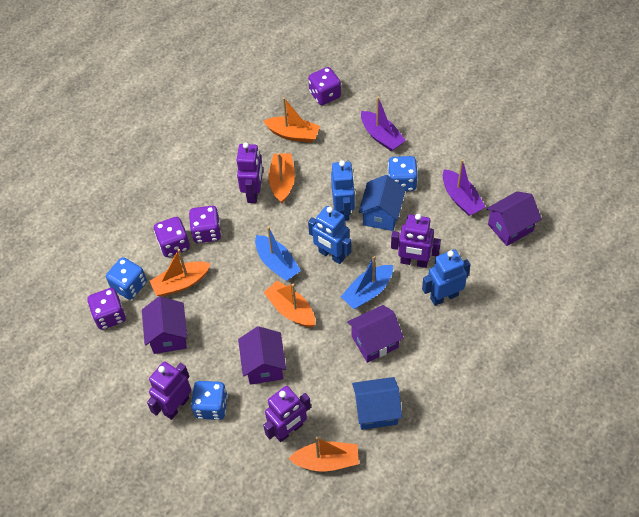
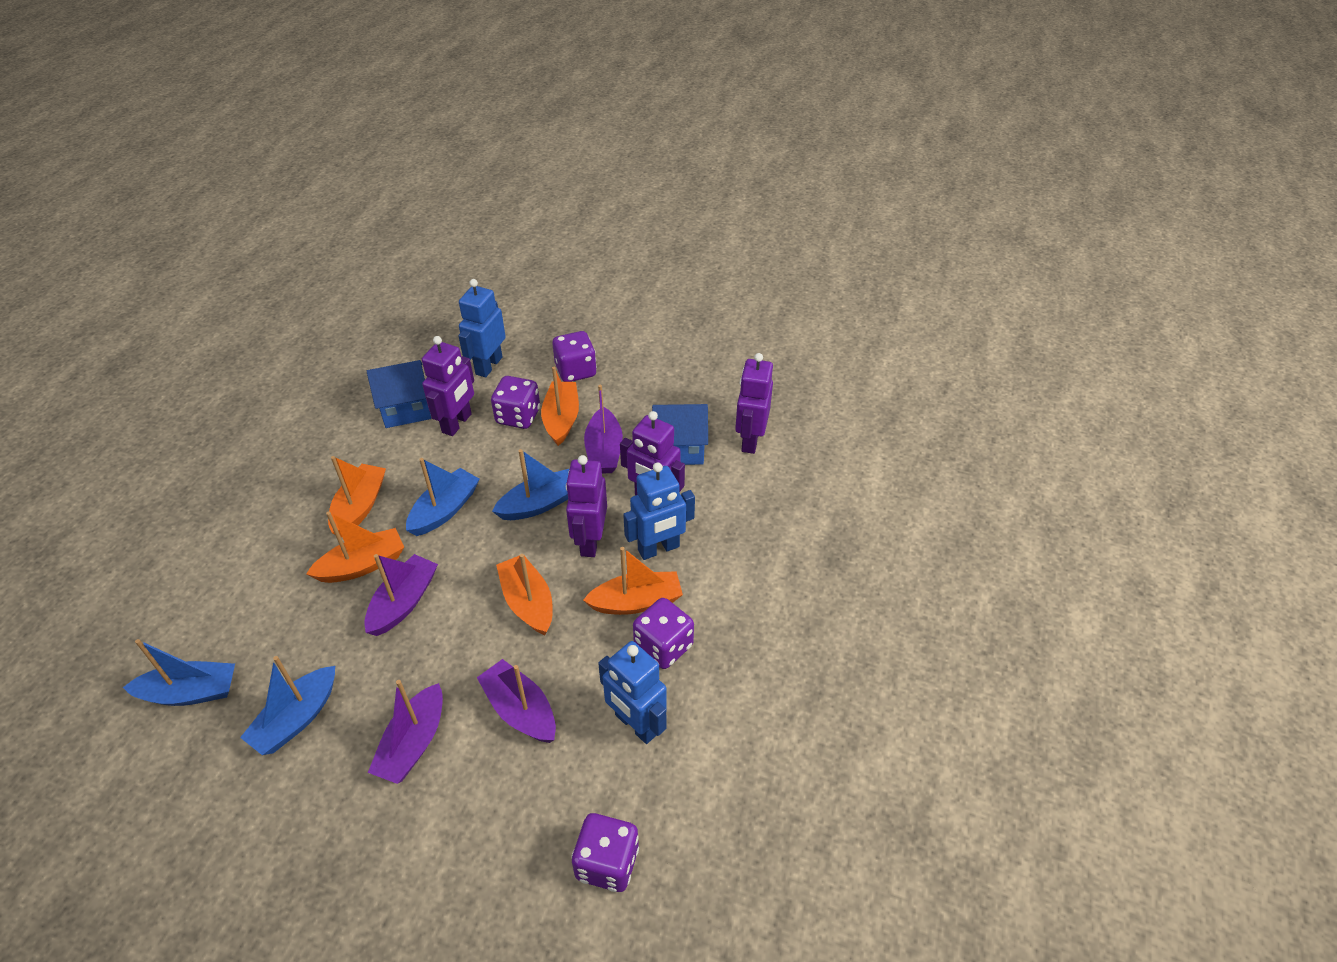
blue boat: 2 -> 4
blue dice: 3 -> 0
purple boat: 2 -> 4
purple house: 4 -> 0

